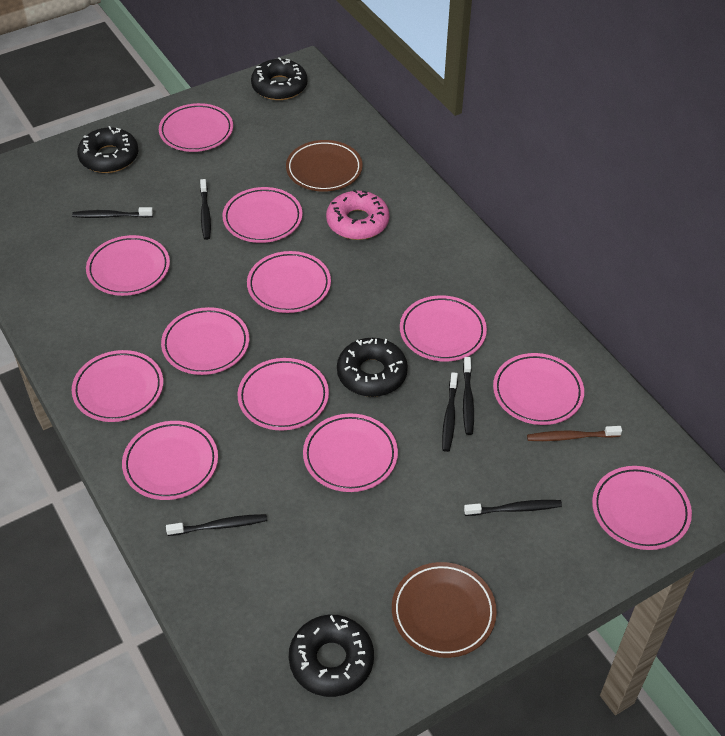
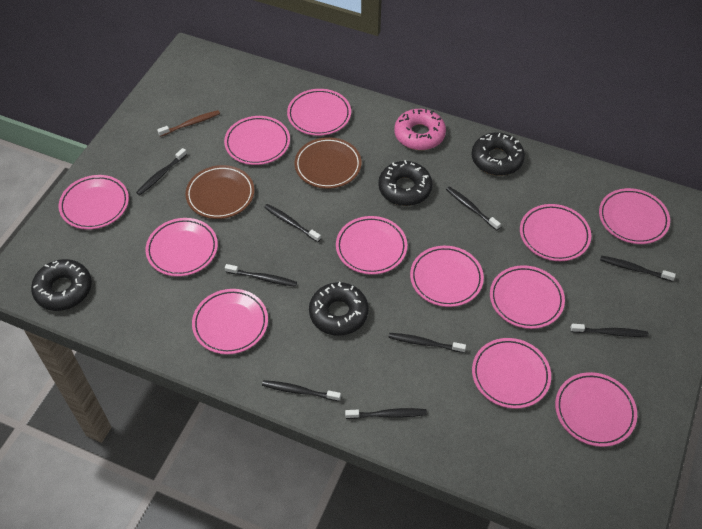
black toothbrush: 6 -> 9

